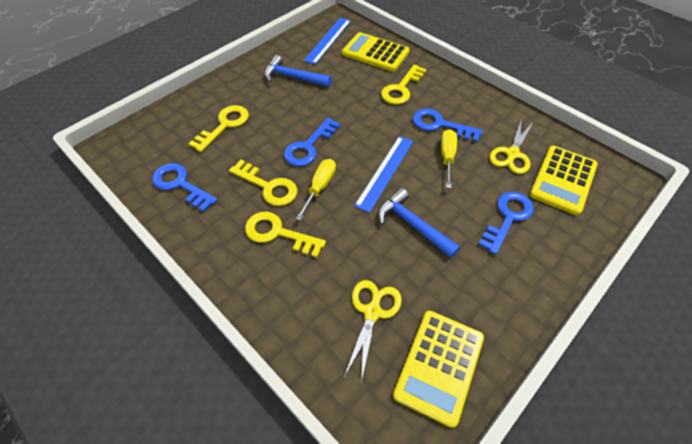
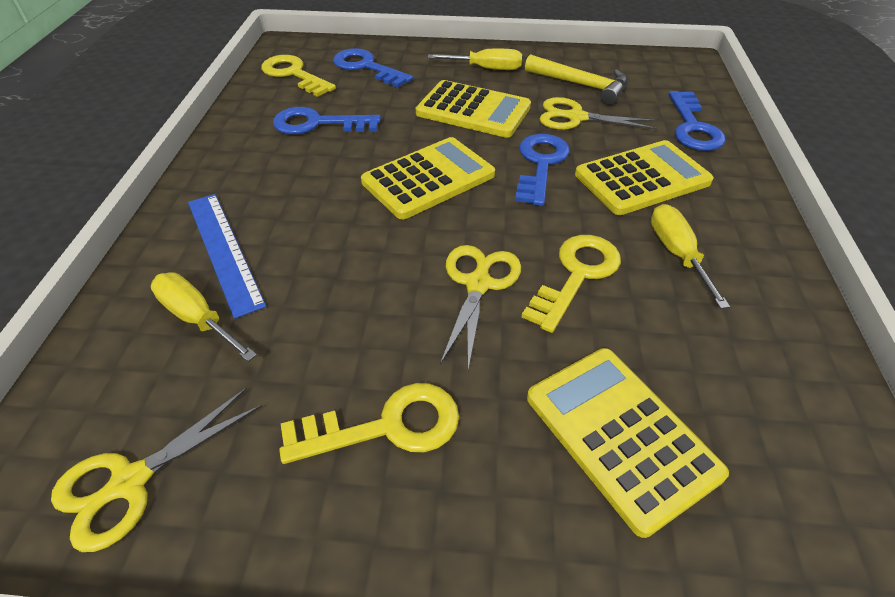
blue hammer: 2 -> 0
blue ruler: 2 -> 1
yellow calculator: 3 -> 4
yellow hammer: 0 -> 1
yellow key: 4 -> 3
yellow scissors: 2 -> 3
yellow screwdriver: 2 -> 3

